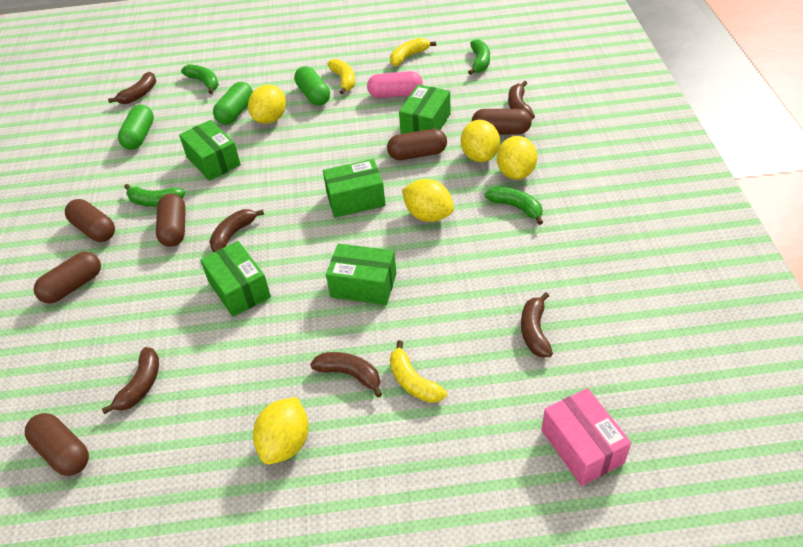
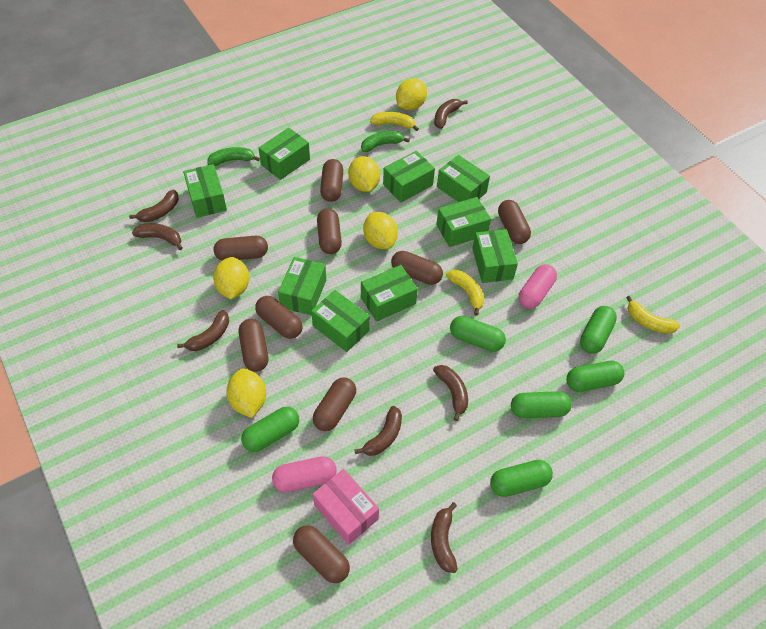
brown banana: 6 -> 7
brown capsule: 6 -> 9
green banana: 4 -> 2
green box: 5 -> 9
green capsule: 3 -> 6
pink capsule: 1 -> 2

